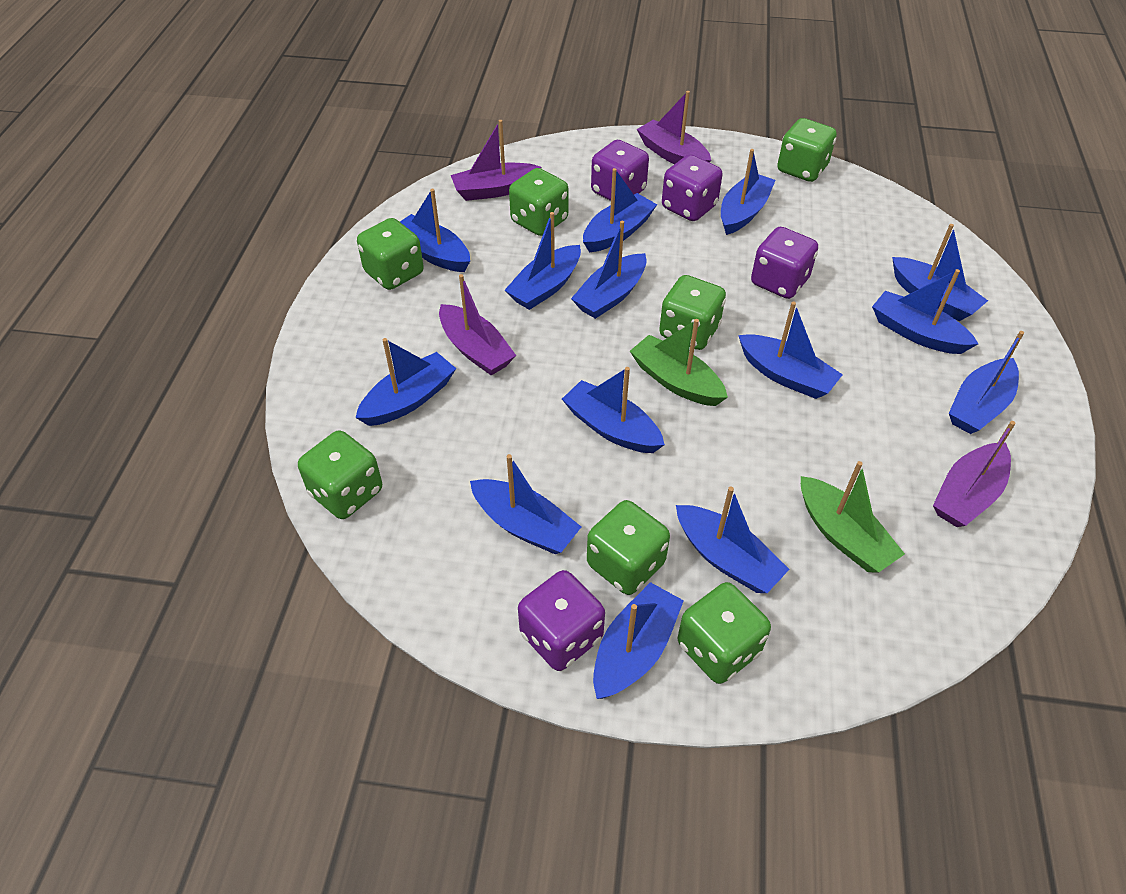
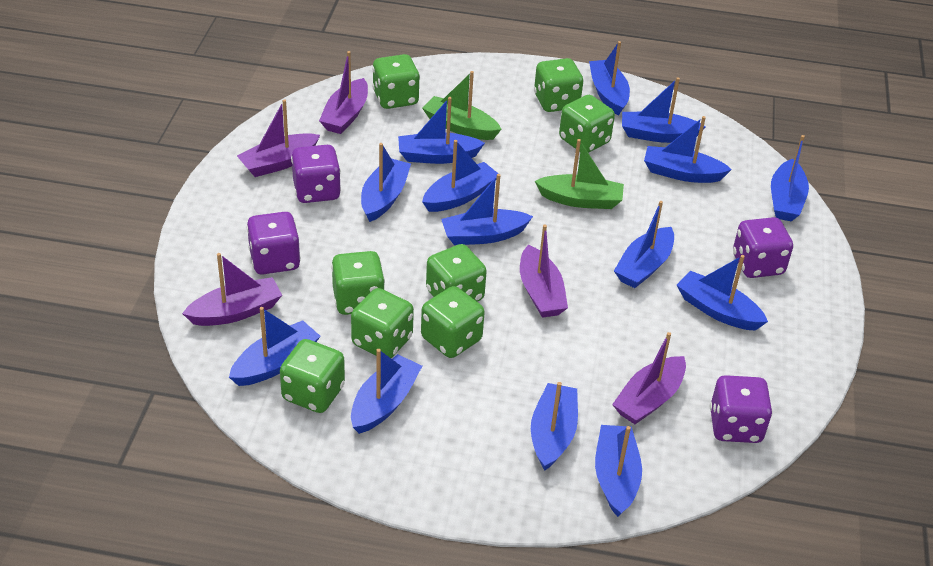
green dice: 7 -> 8
purple boat: 4 -> 5

